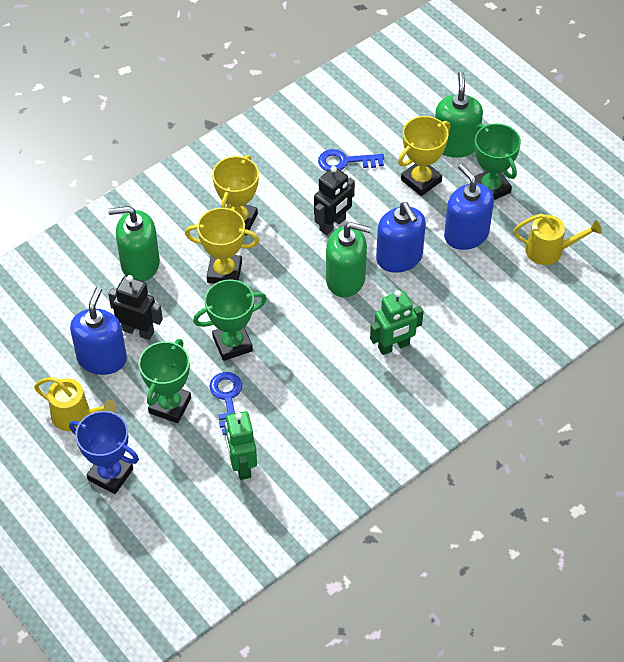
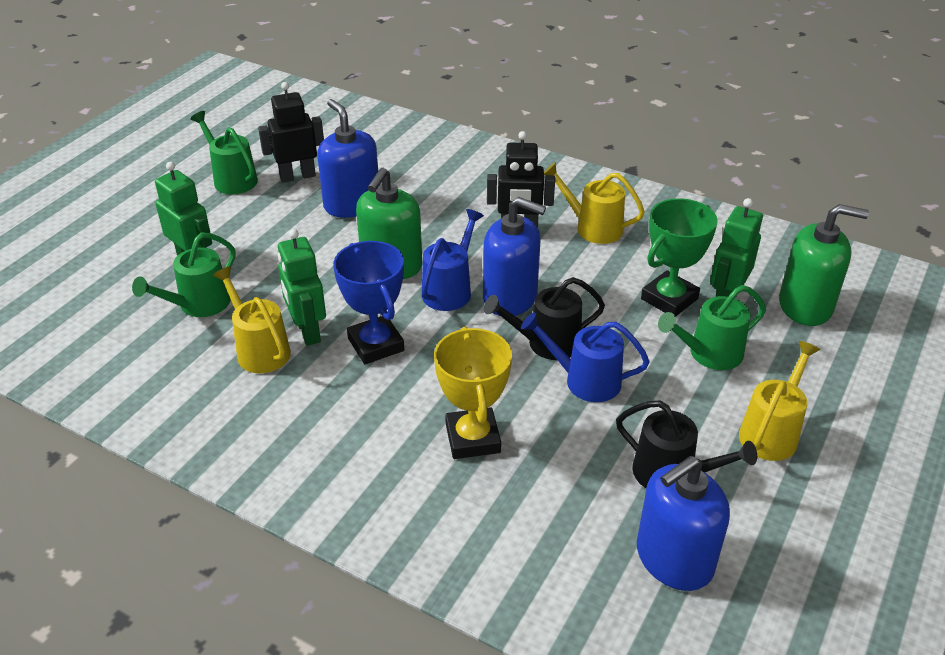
black watering can: 0 -> 2
blue key: 2 -> 0
blue watering can: 0 -> 2
green robot: 2 -> 3
green soap dispenser: 3 -> 2
green trophy: 3 -> 1
green watering can: 0 -> 3
yellow trophy: 3 -> 1
yellow watering can: 2 -> 3

